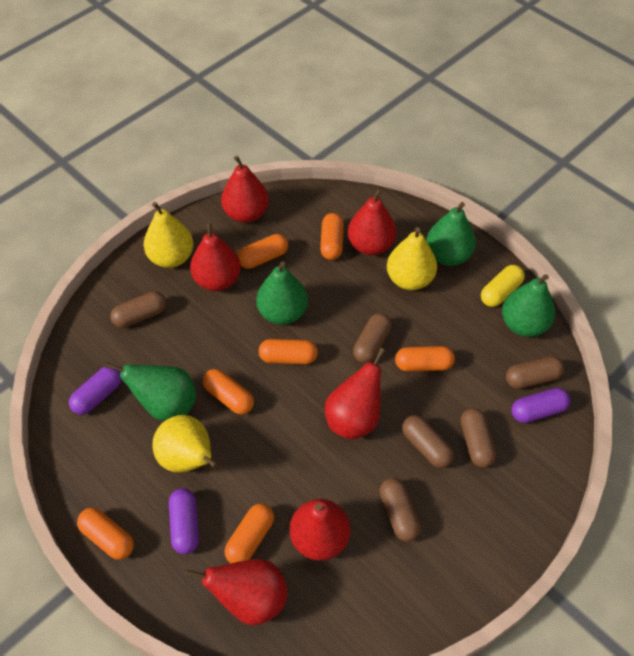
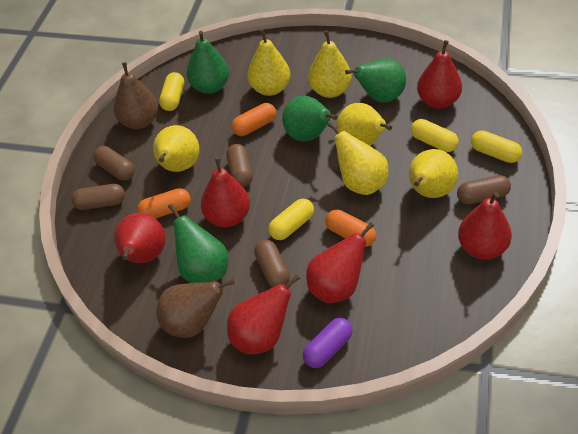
brown capsule: 6 -> 5
brown pear: 0 -> 2
orange capsule: 7 -> 3
purple capsule: 3 -> 1
yellow capsule: 1 -> 4
yellow pear: 3 -> 6

